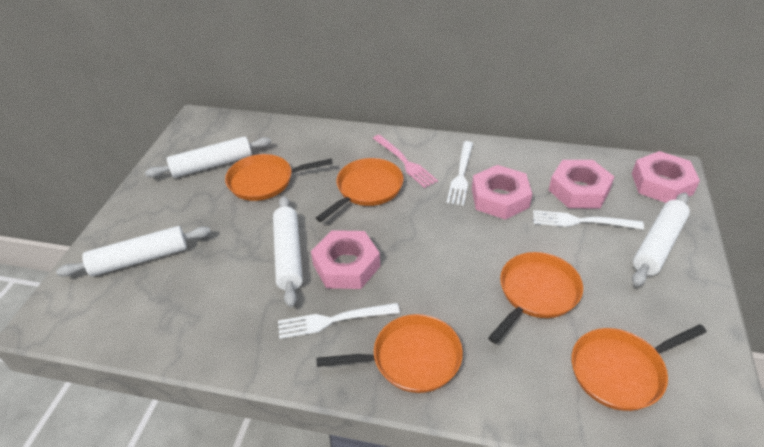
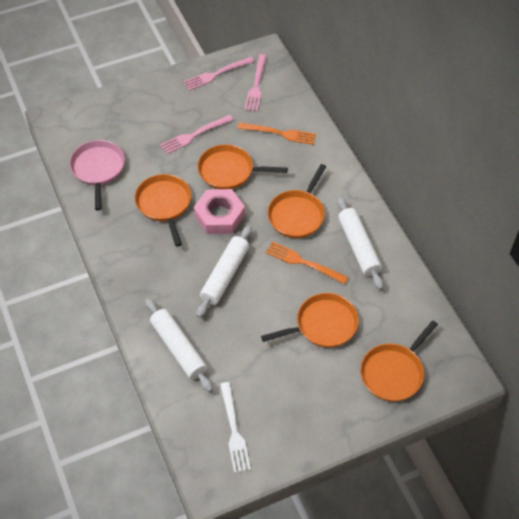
orange fork: 0 -> 2
pink fork: 1 -> 3
pink nut: 4 -> 1
pink pan: 0 -> 1
white fork: 3 -> 1
white rolling pin: 4 -> 3

